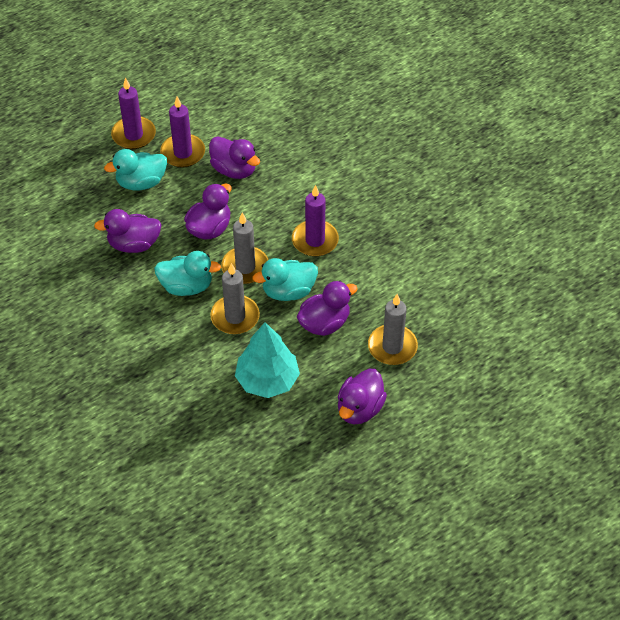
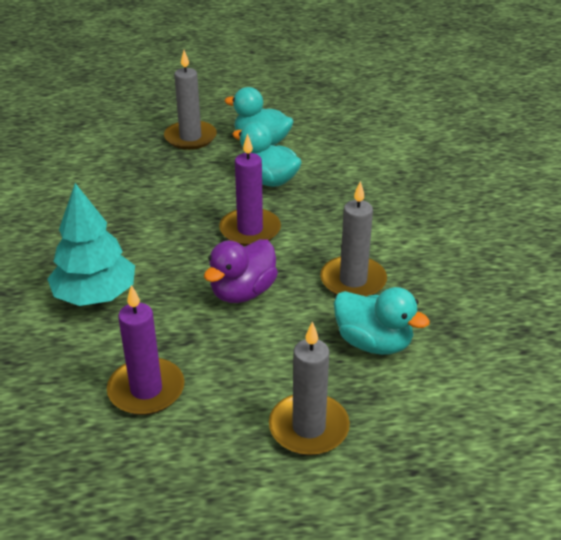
purple candle: 3 -> 2
purple duck: 5 -> 1

